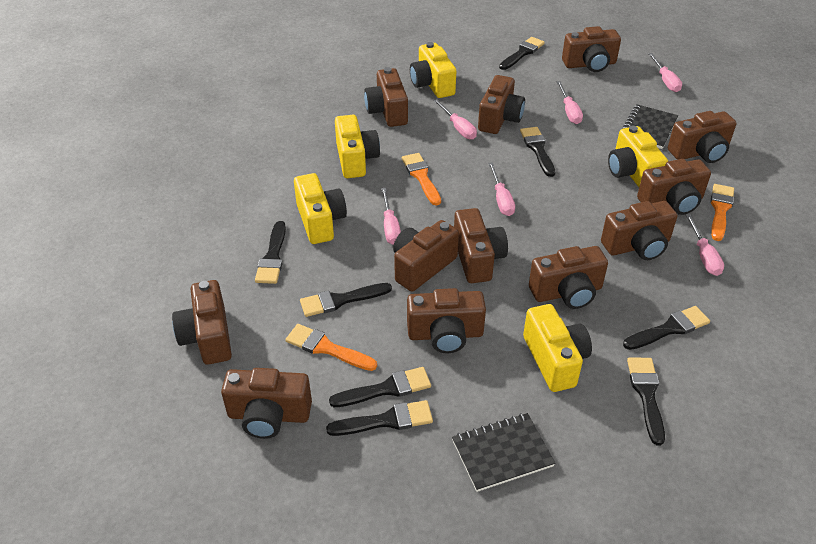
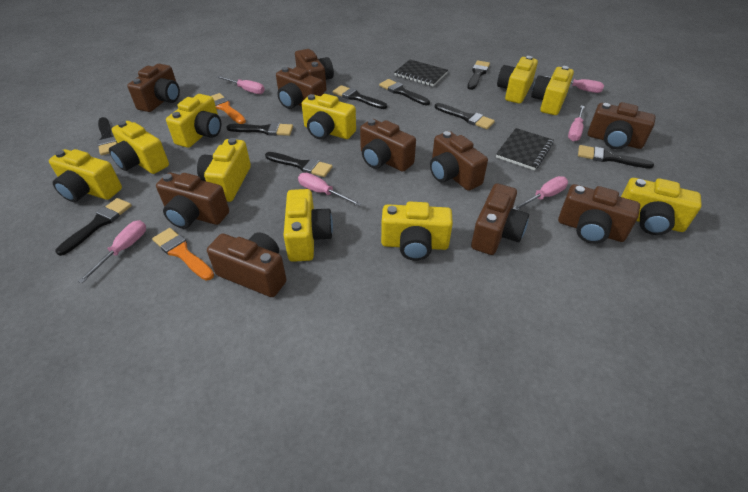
black brush: 8 -> 9
brown camera: 12 -> 10
orange brush: 3 -> 2
yellow camera: 5 -> 10

